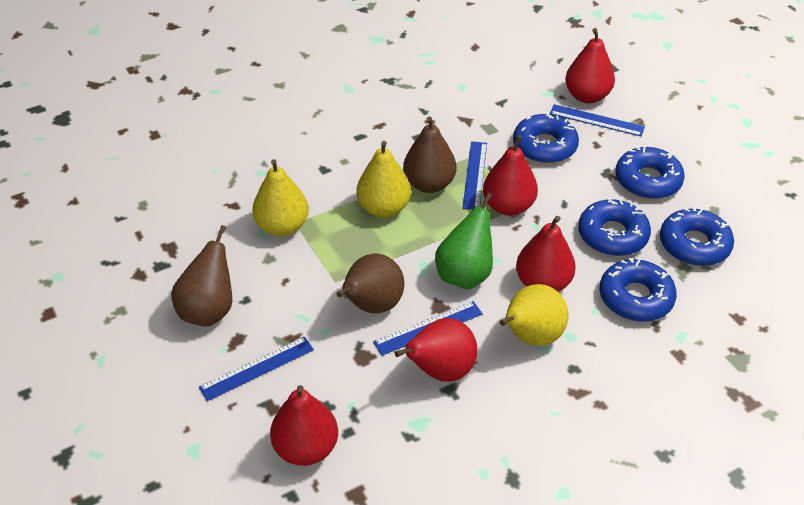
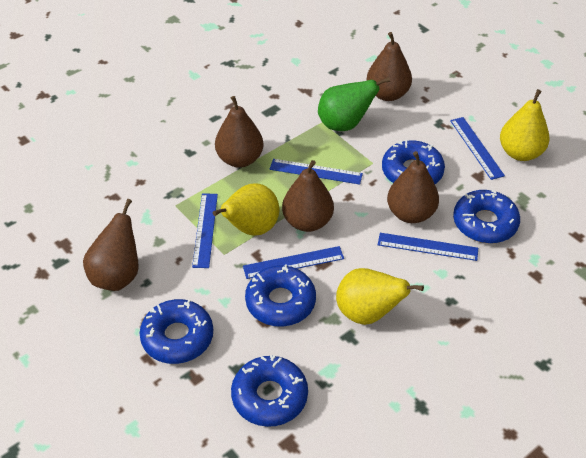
blue ruler: 4 -> 5
brown pear: 3 -> 5
red pear: 5 -> 0

